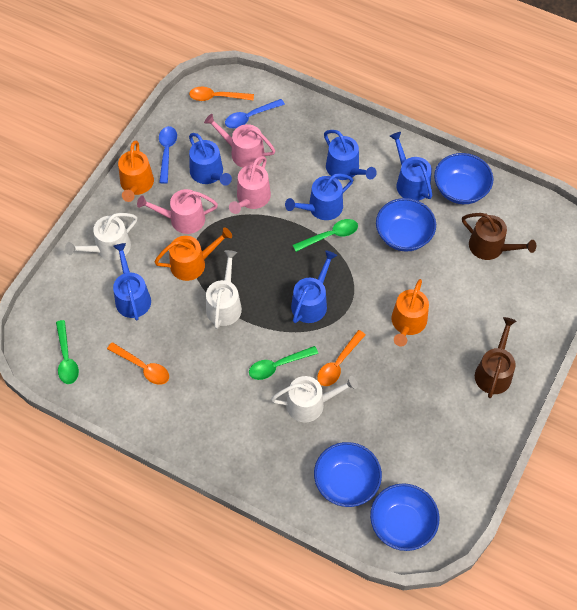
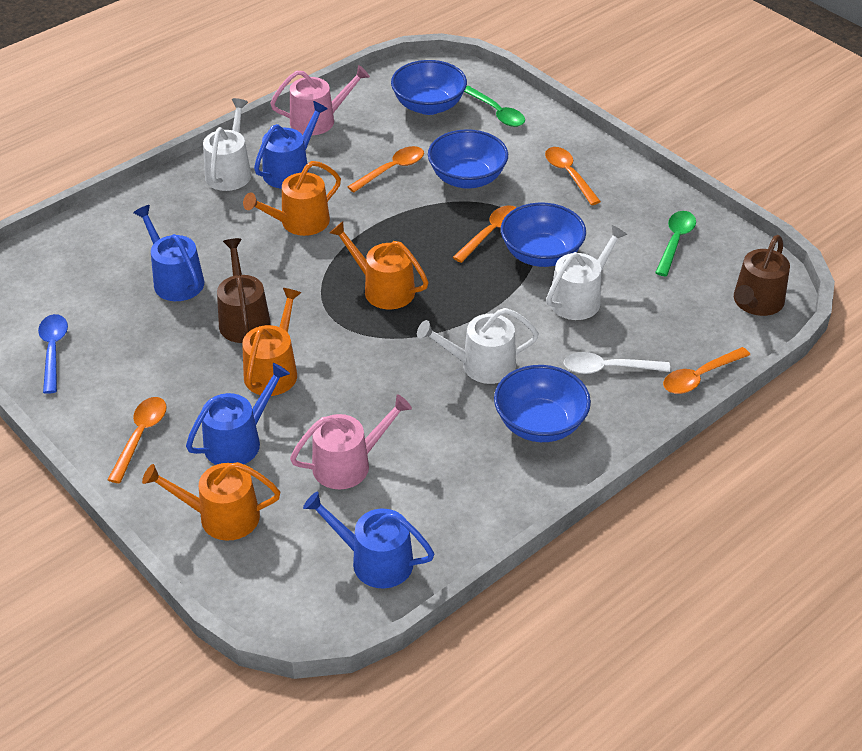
blue spoon: 2 -> 1
blue watering can: 6 -> 4
green spoon: 3 -> 2
orange spoon: 3 -> 5
orange watering can: 3 -> 4
pink watering can: 3 -> 2
white spoon: 0 -> 1

